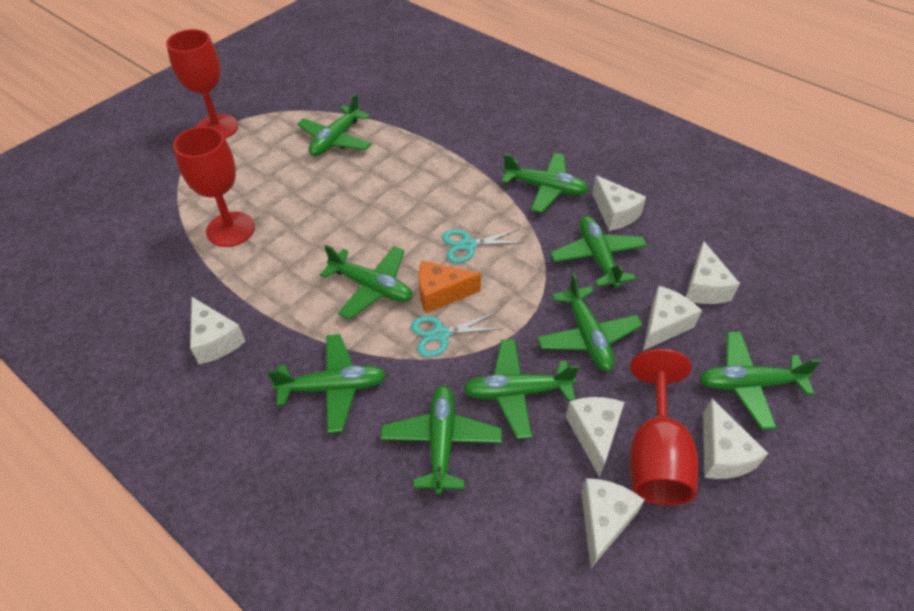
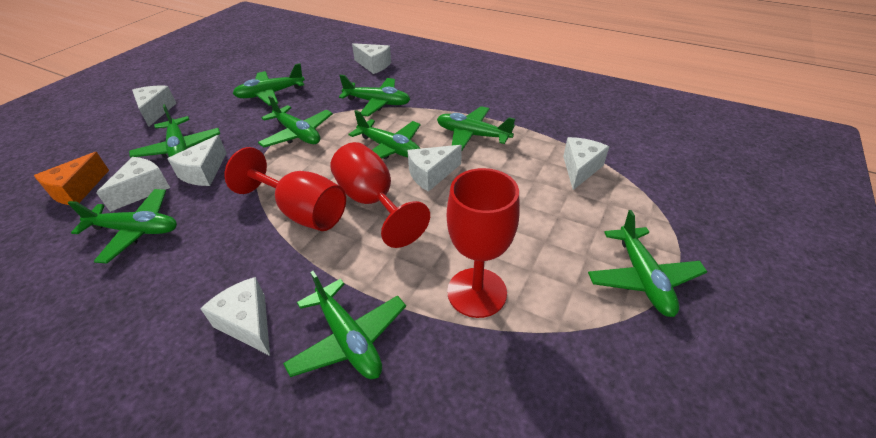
turquoise scissors: 2 -> 0

